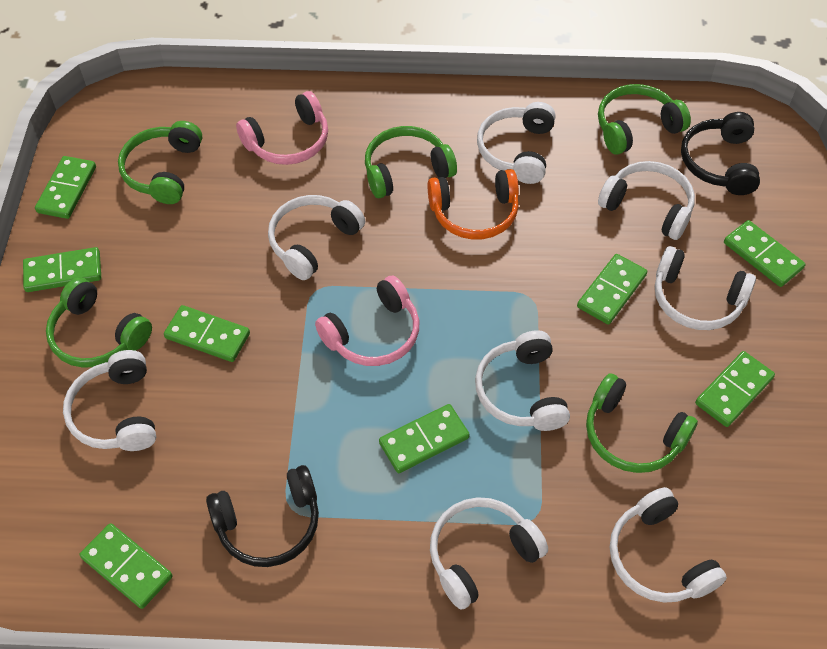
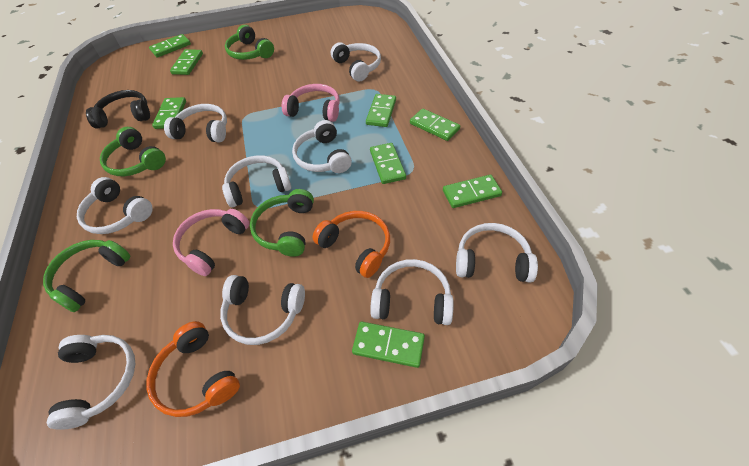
black headphones: 2 -> 1
green headphones: 5 -> 4
orange headphones: 1 -> 2
white headphones: 8 -> 9

